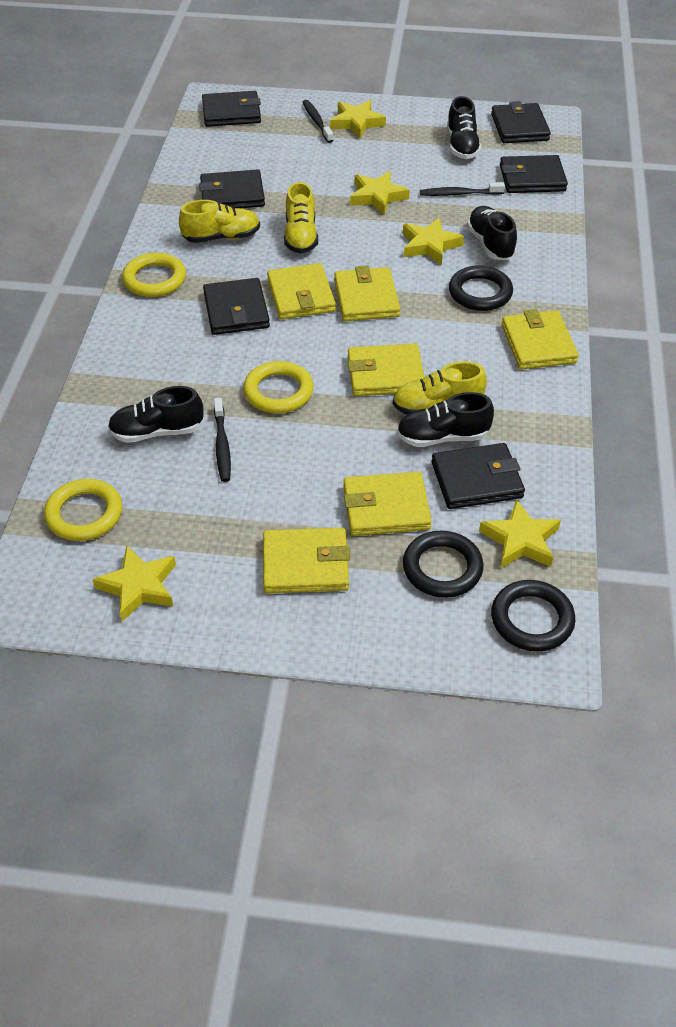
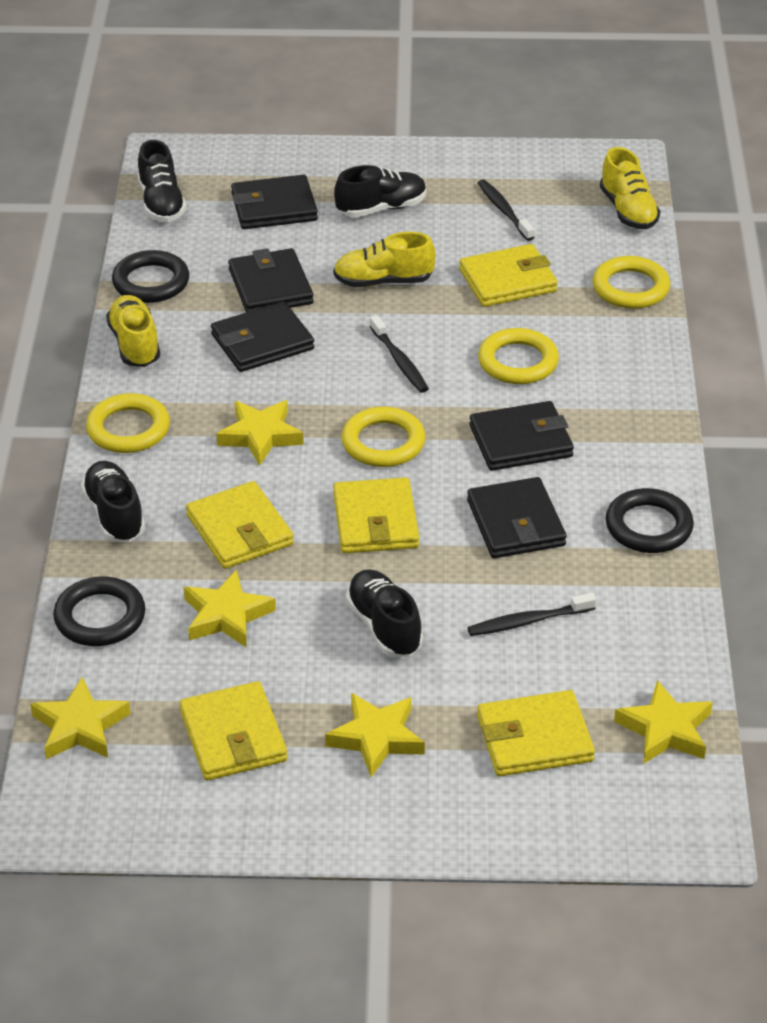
black wallet: 6 -> 5
yellow ring: 3 -> 4
yellow wallet: 6 -> 5

